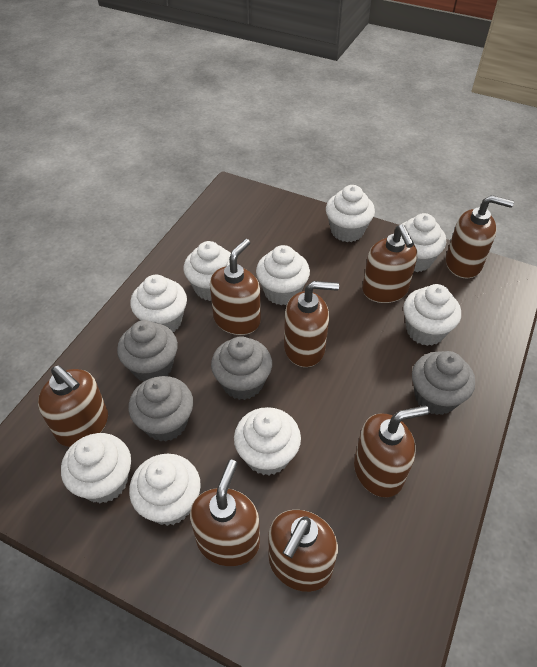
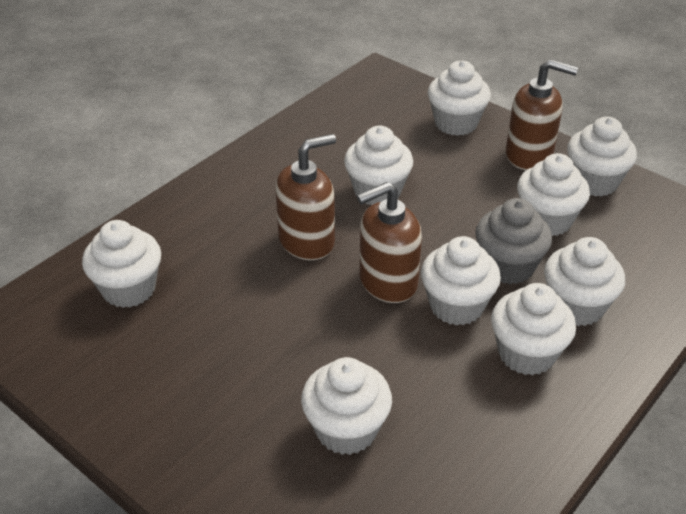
brown soap dispenser: 8 -> 3
grey cupcake: 4 -> 1

